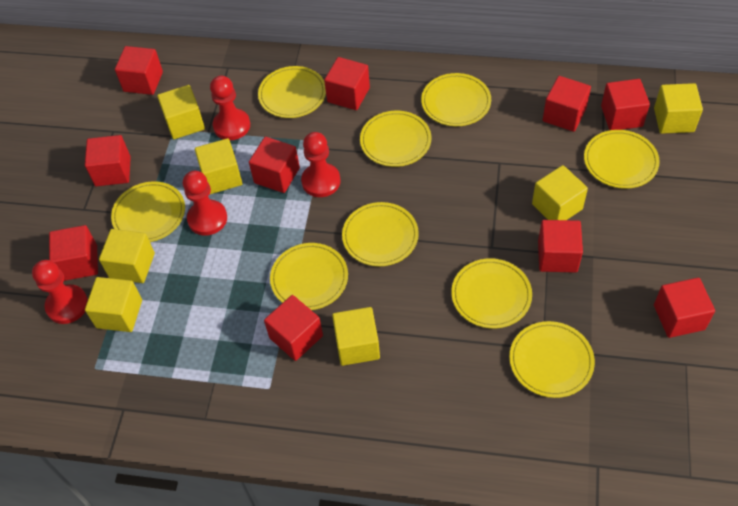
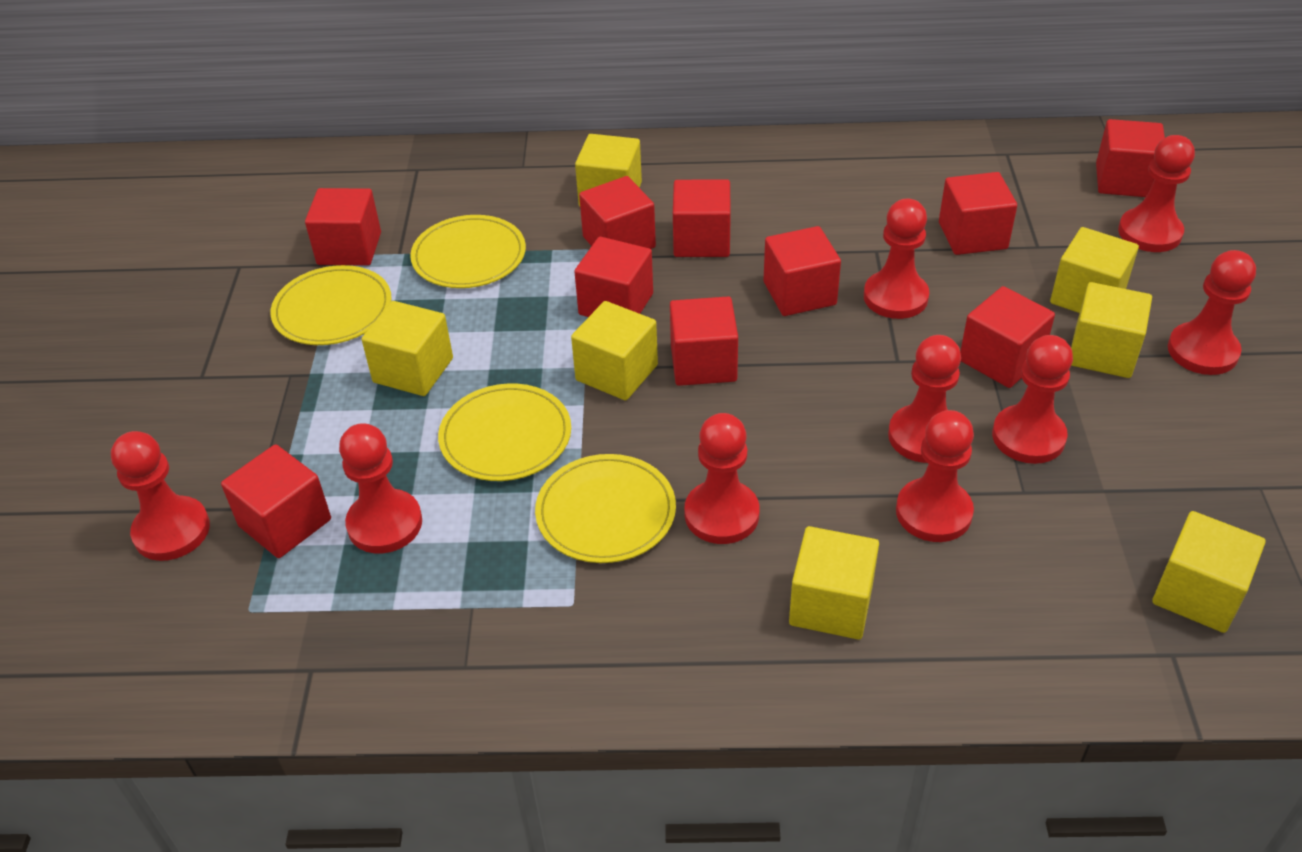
red pawn: 4 -> 9
yellow plate: 9 -> 4

